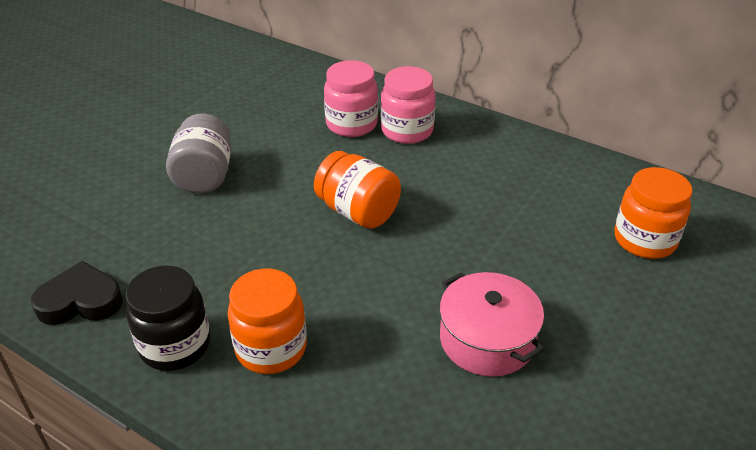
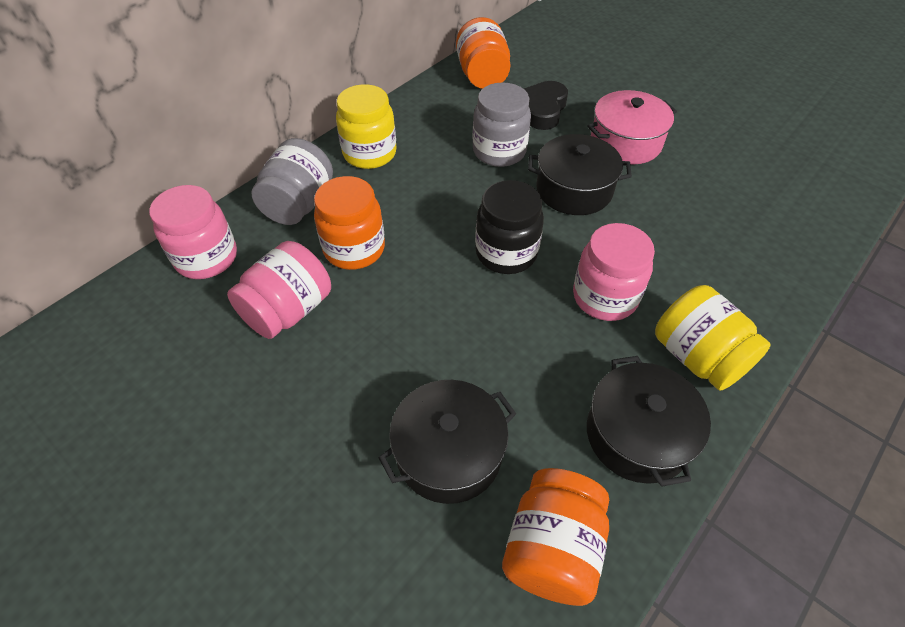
black pot: 0 -> 3
grey jar: 1 -> 2
pink jar: 2 -> 3
yellow jar: 0 -> 2

